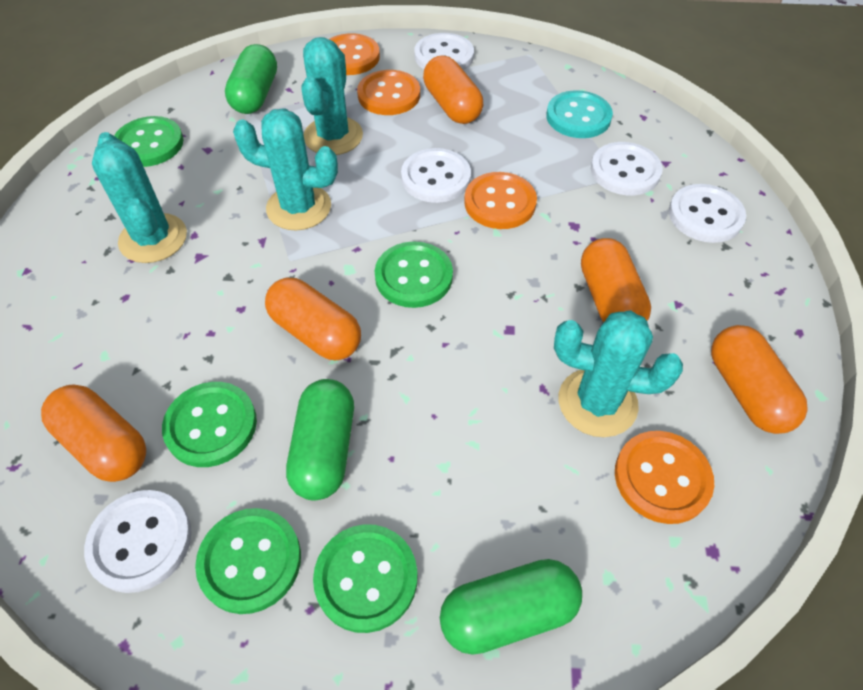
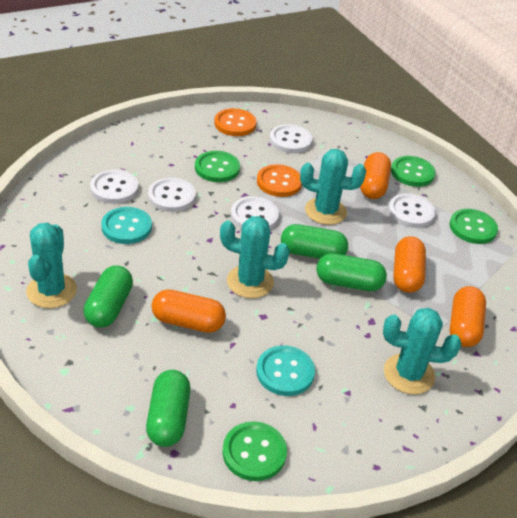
green button: 5 -> 4
green capsule: 3 -> 4
orange button: 4 -> 2
orange capsule: 5 -> 4
turquoise button: 1 -> 2

